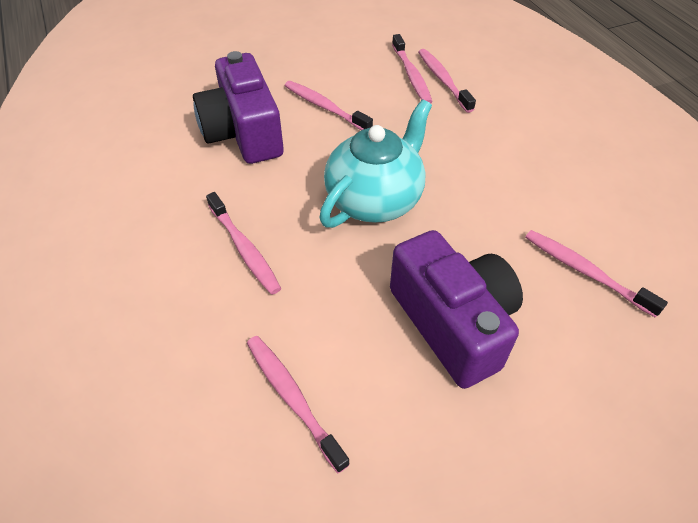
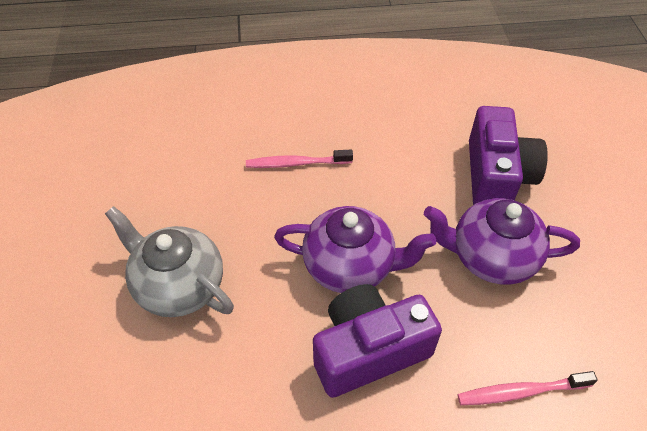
grey teapot: 0 -> 1
pink toothbrush: 6 -> 2
purple teapot: 0 -> 2
turquoise teapot: 1 -> 0

